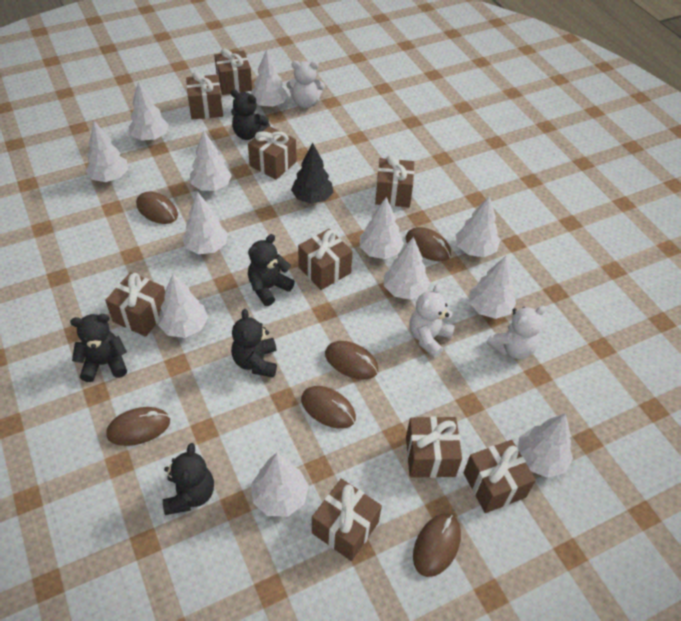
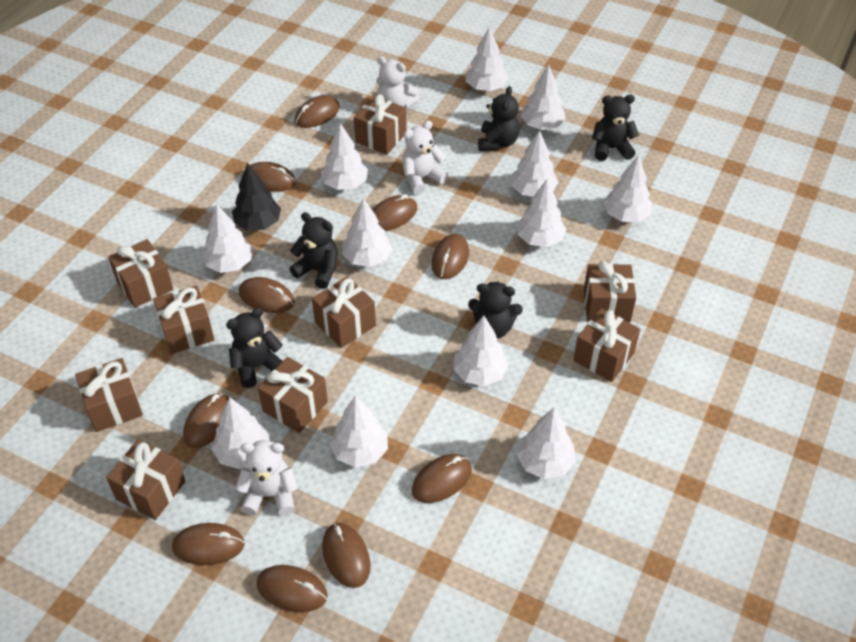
brown mouse: 6 -> 10

